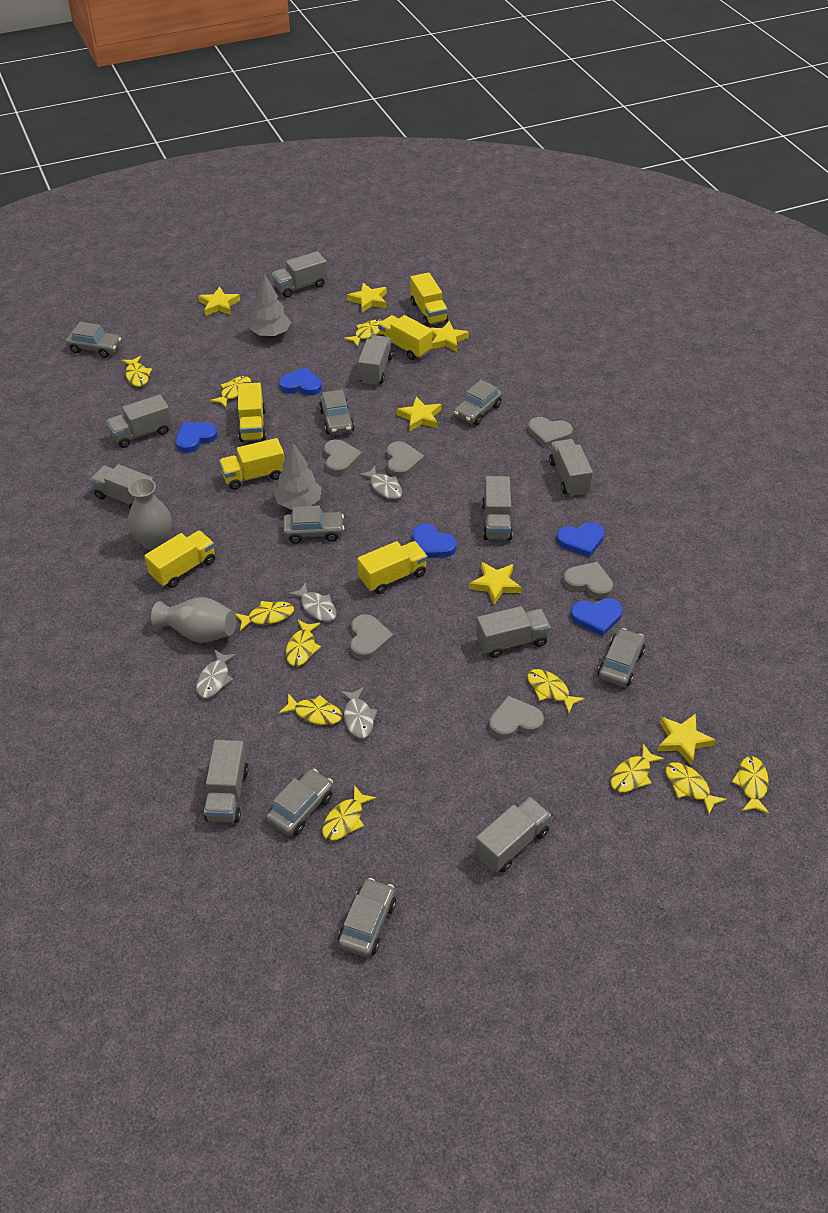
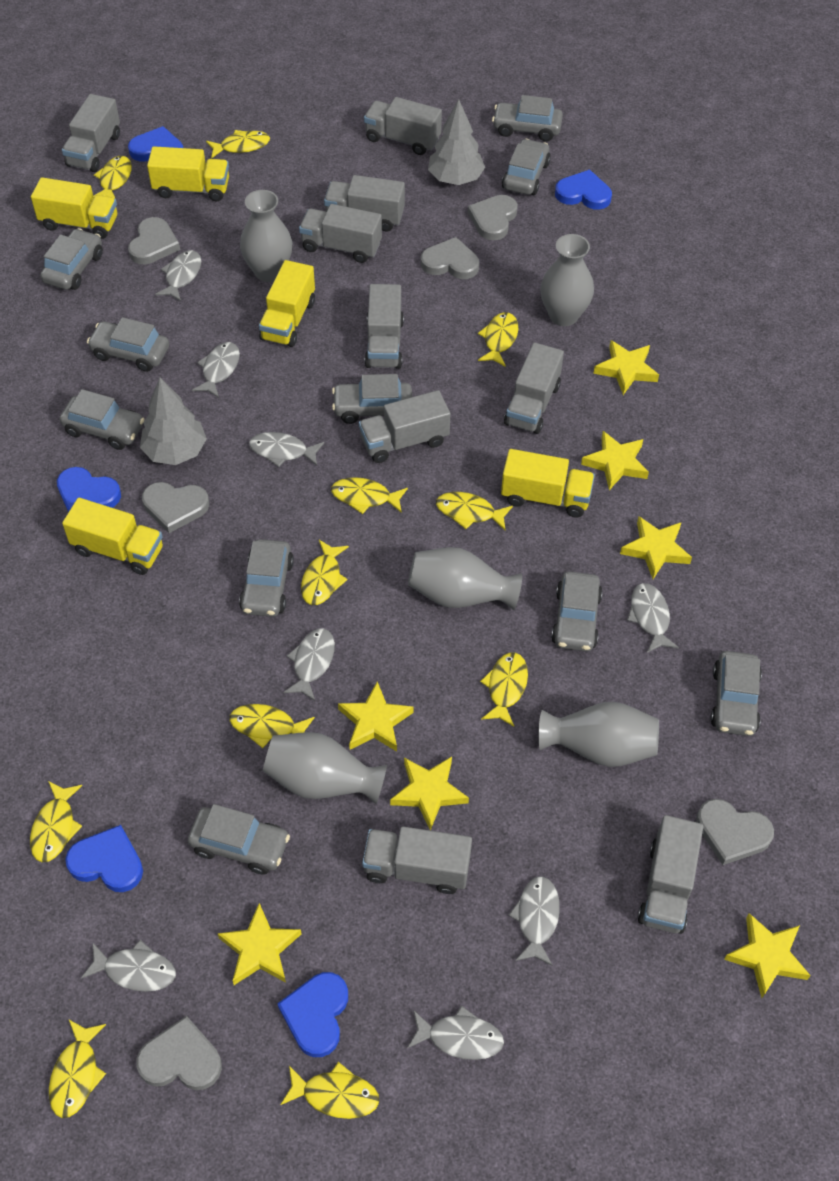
grey car: 7 -> 10
grey fish: 4 -> 8
grey vase: 2 -> 5
yellow star: 6 -> 7
yellow truck: 6 -> 5

